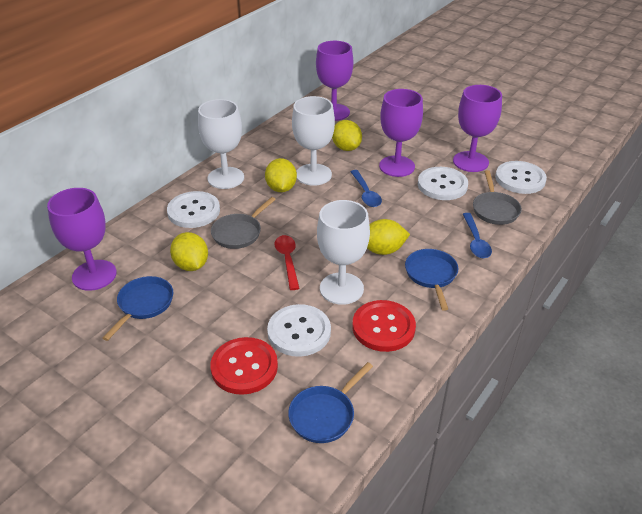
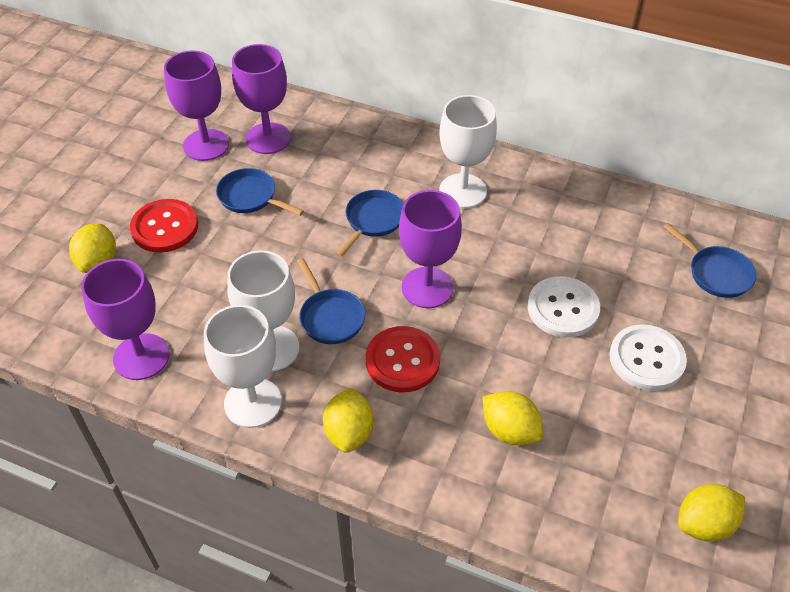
blue pan: 3 -> 4
blue spoon: 2 -> 0
grey pan: 2 -> 0
red spoon: 1 -> 0
white button: 4 -> 2

